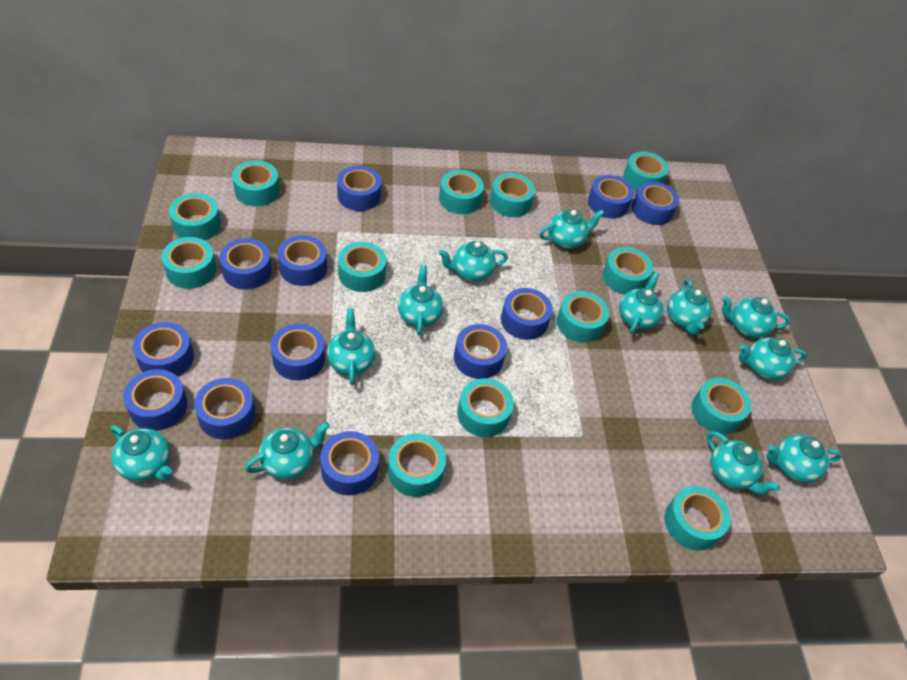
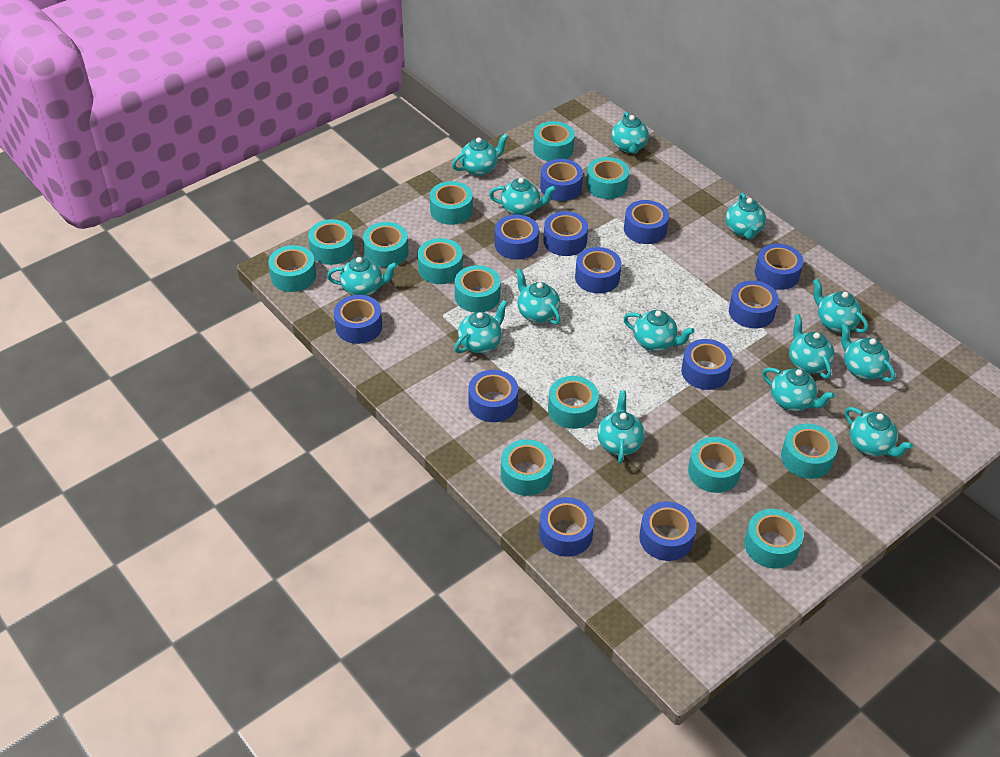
turquoise teapot: 12 -> 14

